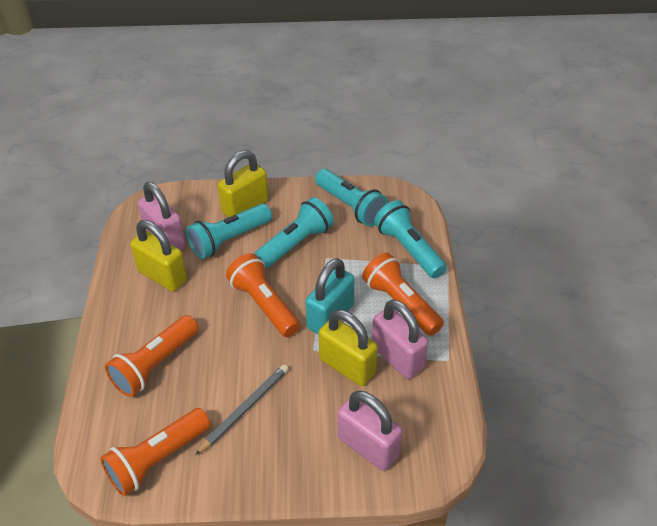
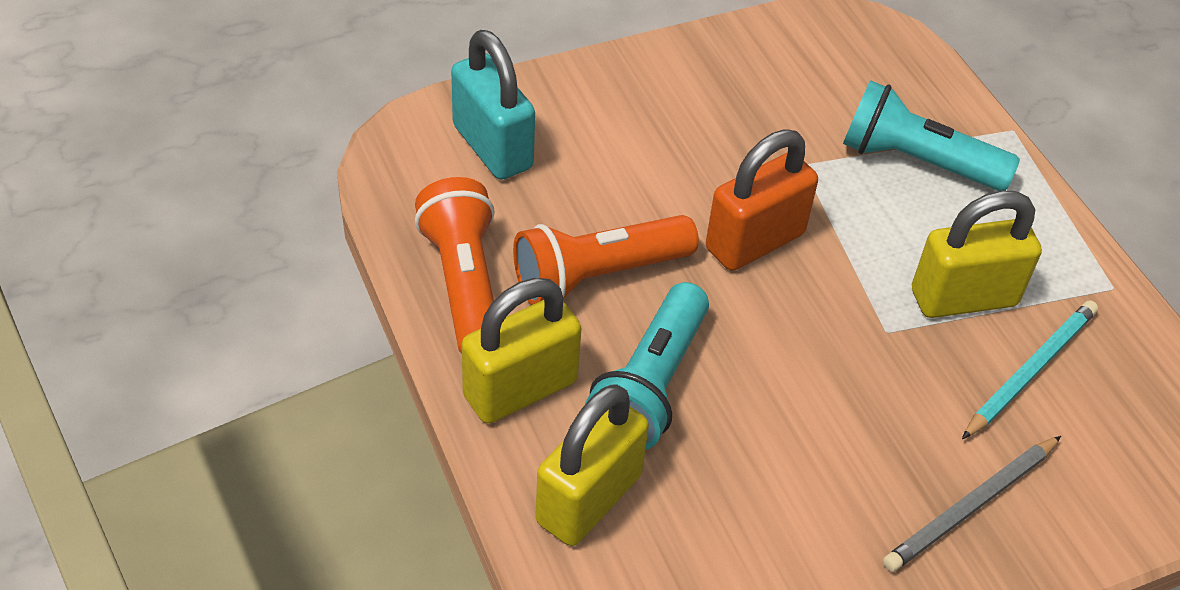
orange flashlight: 4 -> 2
orange padlock: 0 -> 1
pink padlock: 3 -> 0
turquoise flashlight: 4 -> 2
turquoise pencil: 0 -> 1

